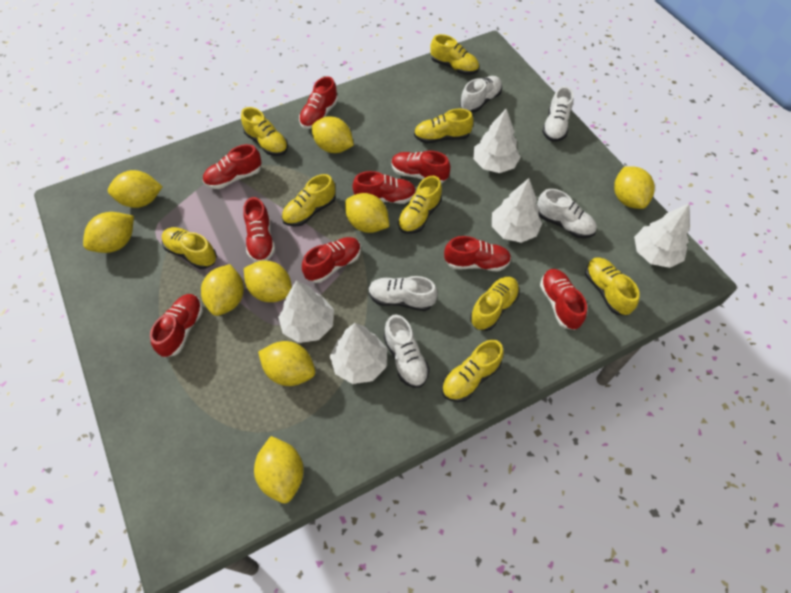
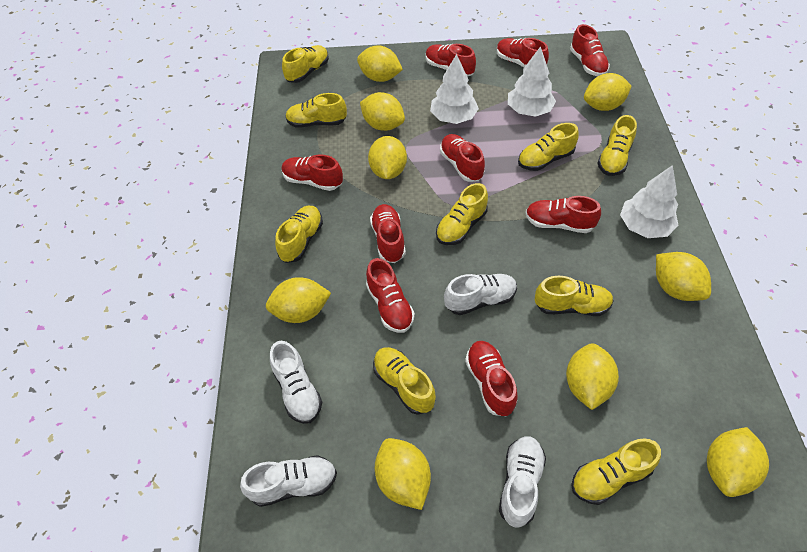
white shoe: 5 -> 4
white tree: 5 -> 3

